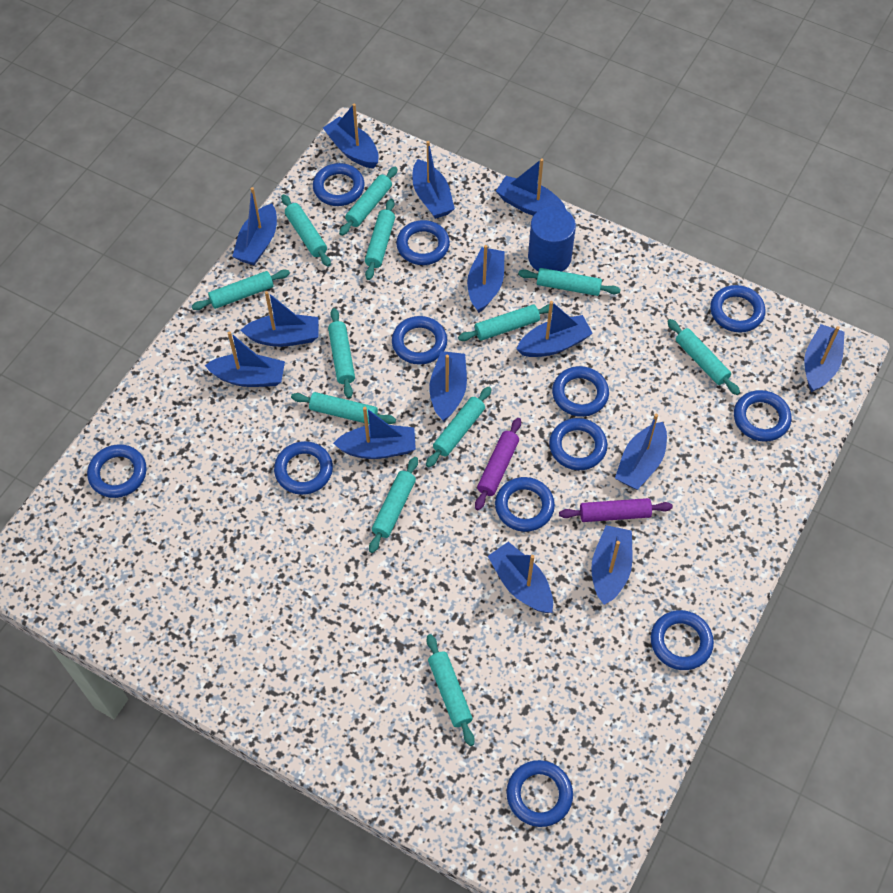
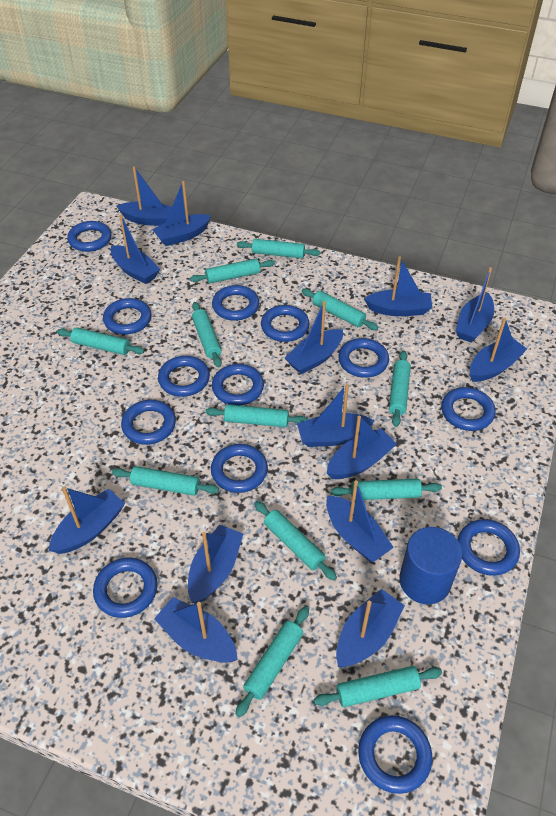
blue ring: 12 -> 13
purple rolling pin: 2 -> 0

